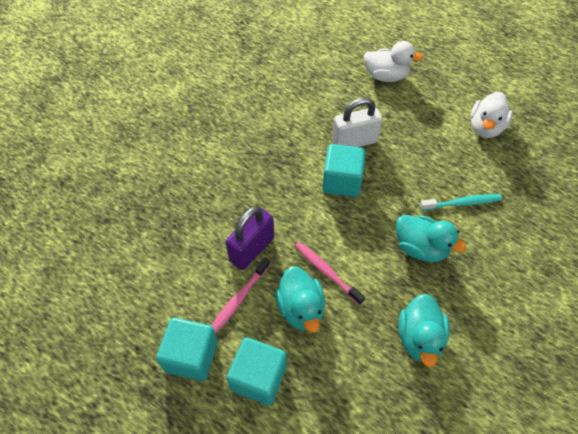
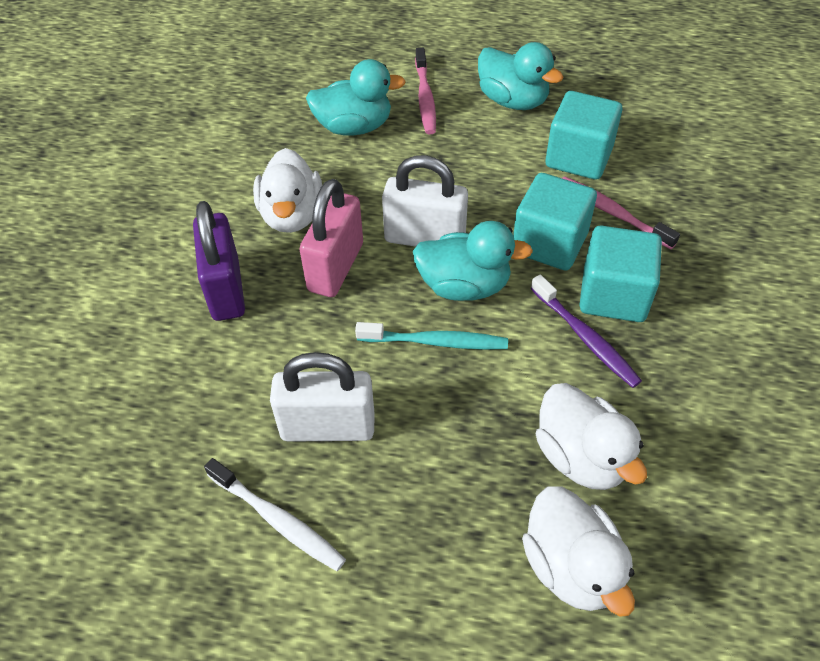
pink padlock: 0 -> 1
purple toothbrush: 0 -> 1
white duck: 2 -> 3
white padlock: 1 -> 2
white toothbrush: 0 -> 1

